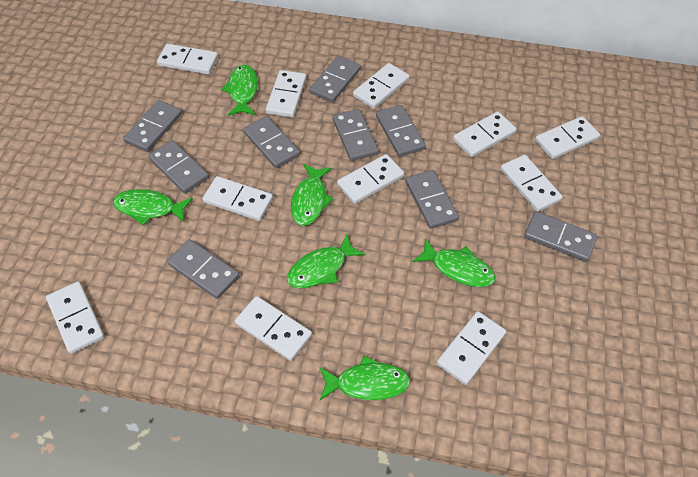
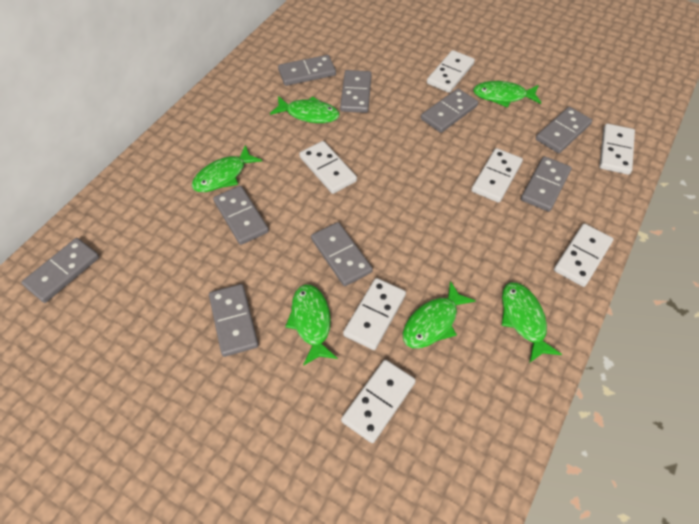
white domino: 11 -> 7

